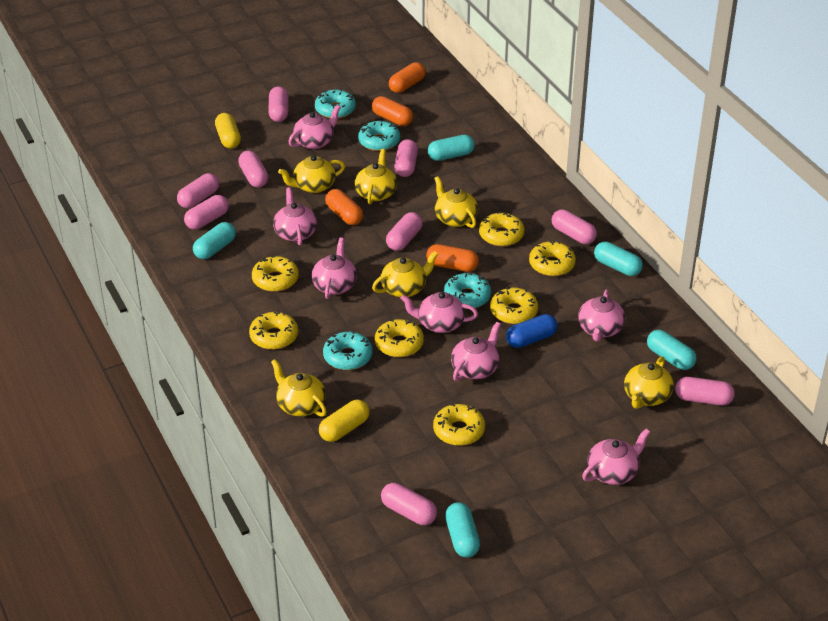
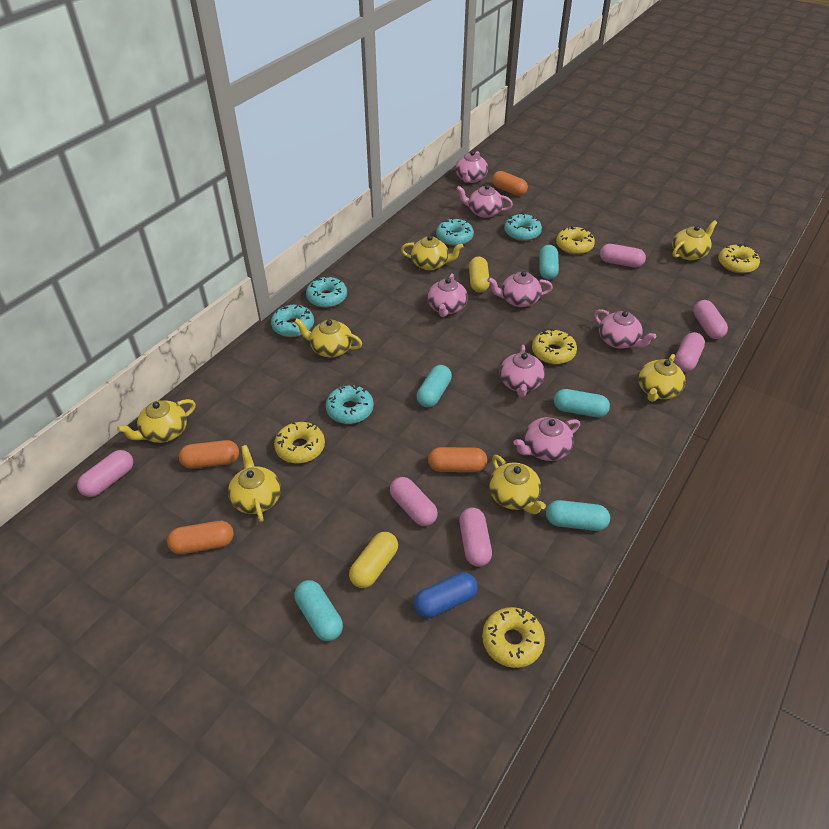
pink capsule: 9 -> 6
turquoise donut: 4 -> 5
yellow donut: 7 -> 5
yellow teapot: 6 -> 7

